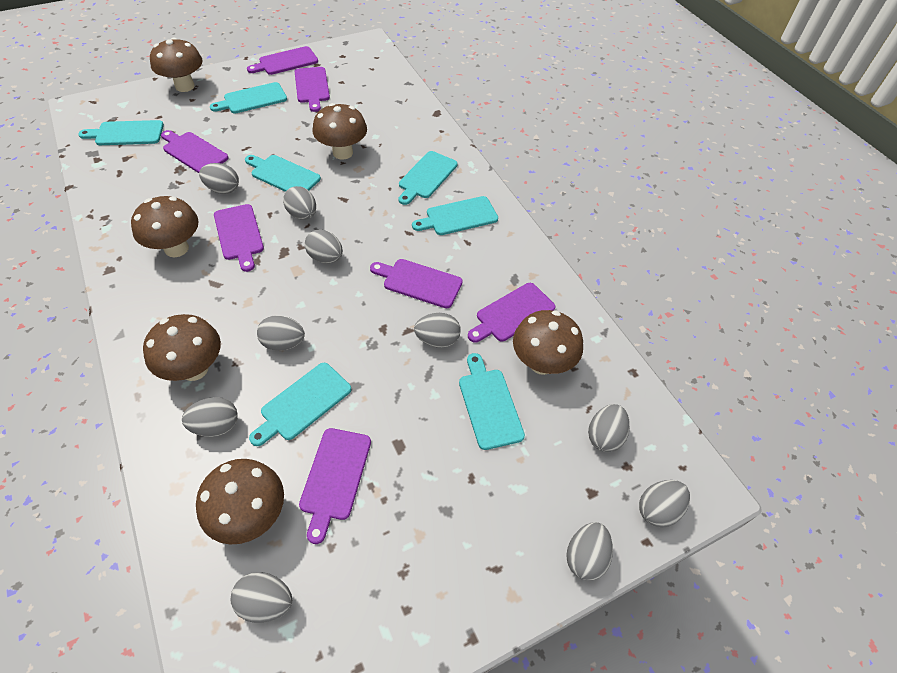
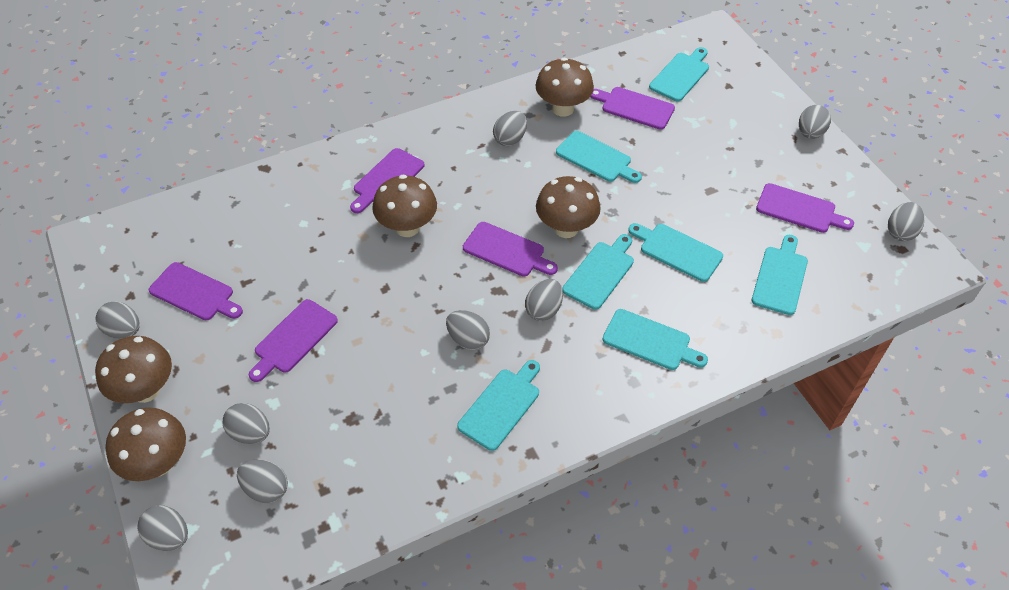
brown mushroom: 6 -> 5
grey egg: 10 -> 9
purple cutting board: 7 -> 6

